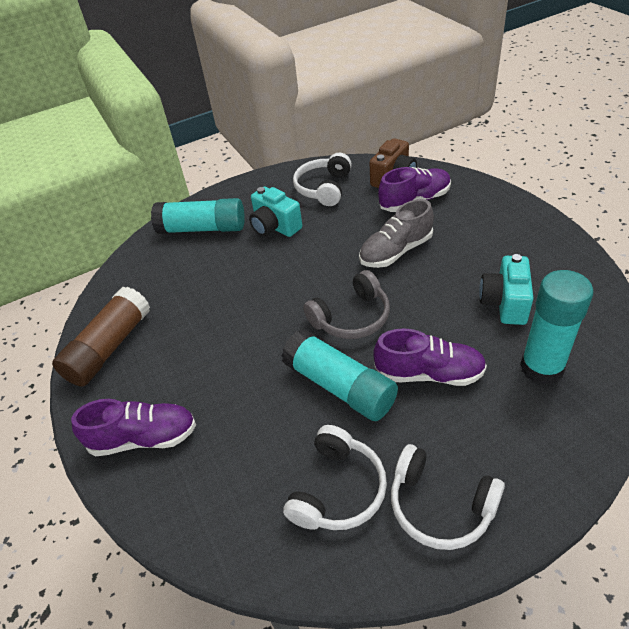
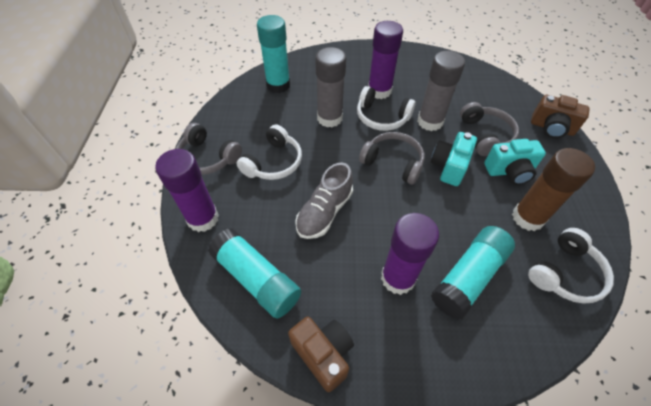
brown camera: 1 -> 2
grey glue stick: 0 -> 2
grey headphones: 1 -> 3
purple glue stick: 0 -> 3
purple shoe: 3 -> 0

